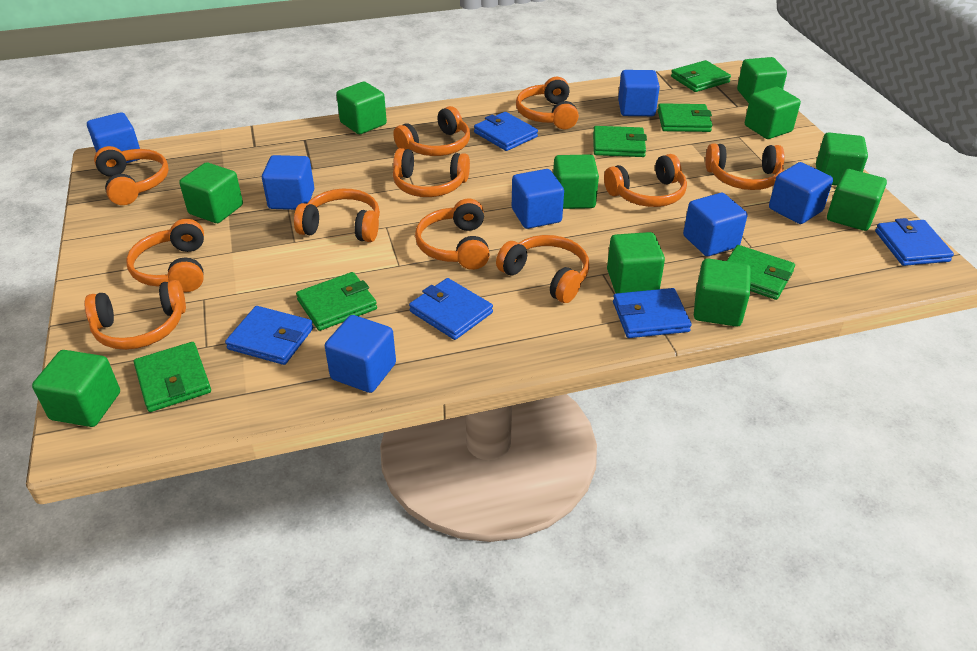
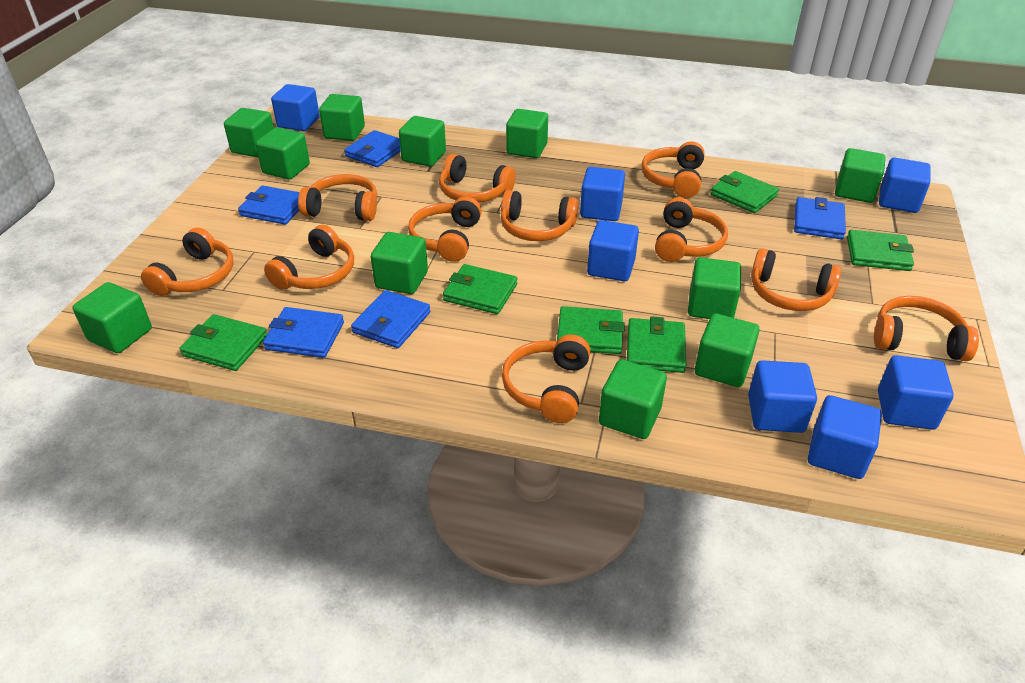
green cube: 10 -> 11

